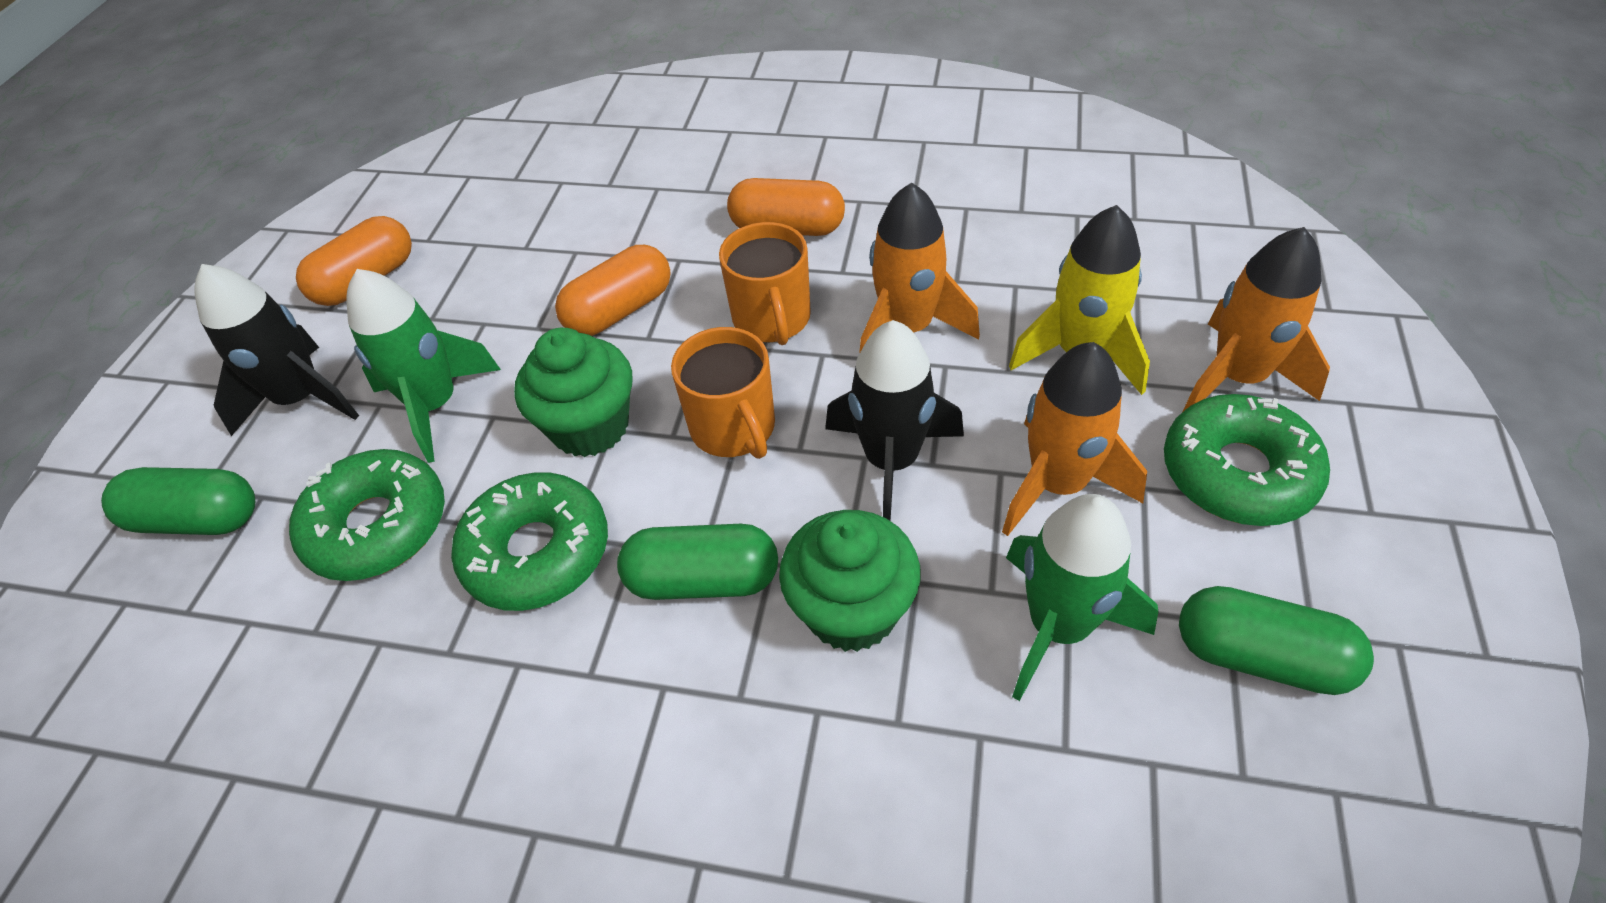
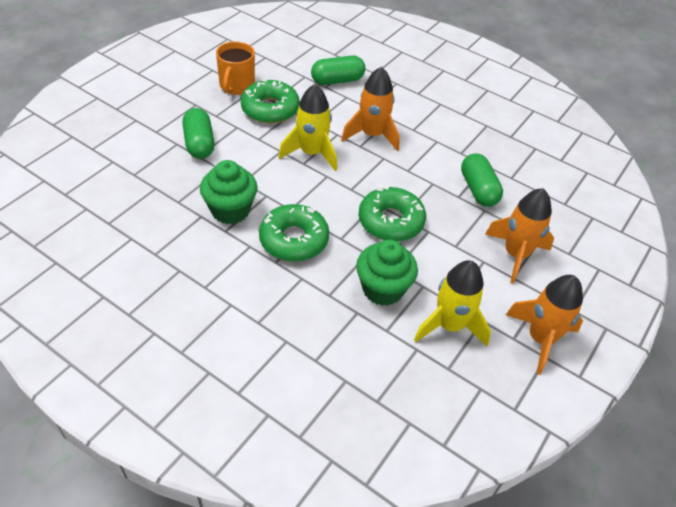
black rocket: 2 -> 0
green rocket: 2 -> 0
orange capsule: 3 -> 0
orange mug: 2 -> 1
yellow rocket: 1 -> 2

